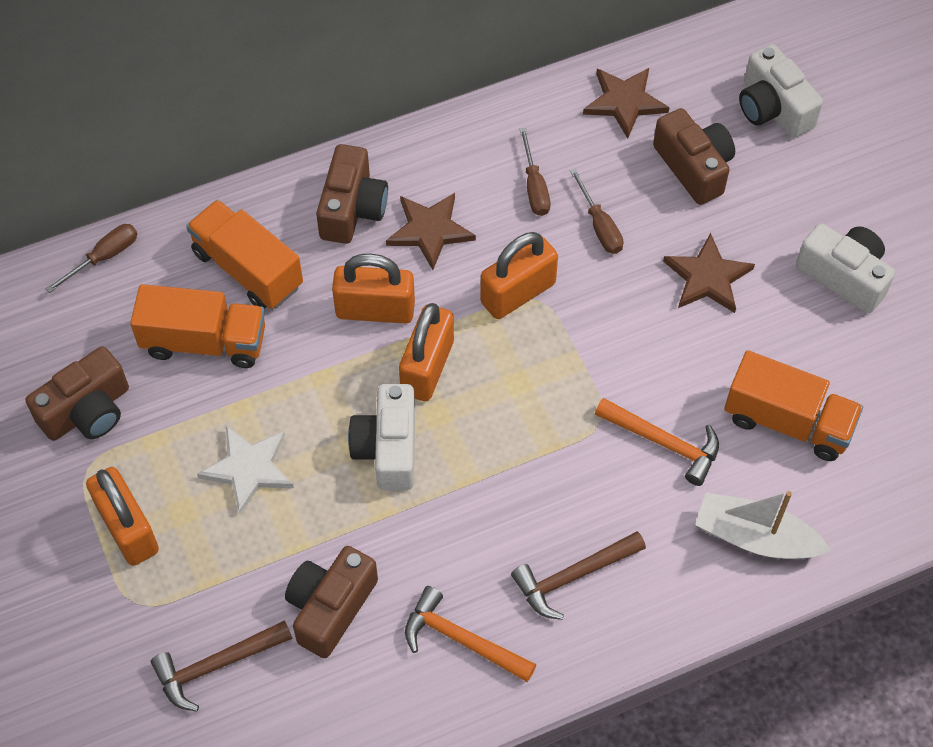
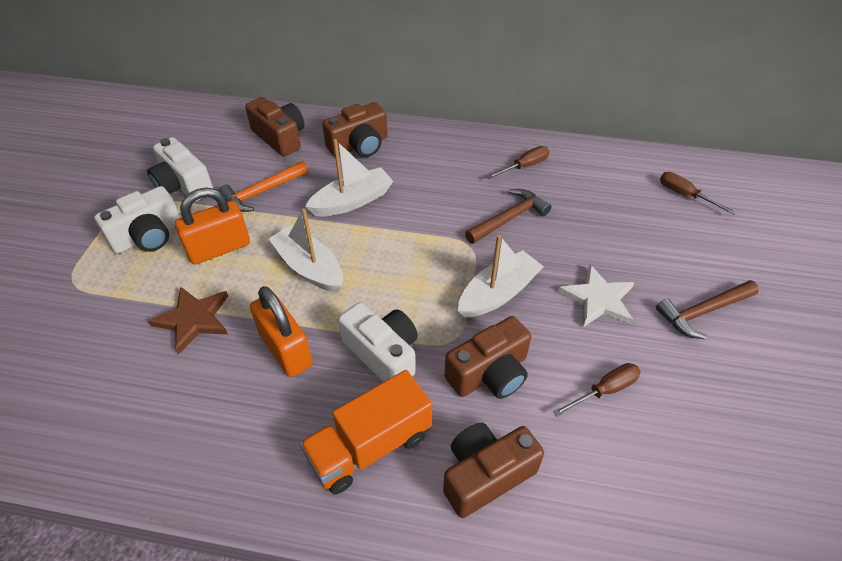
brown star: 3 -> 1
orange hammer: 2 -> 1
orange padlock: 4 -> 2
orange truck: 3 -> 1
white boat: 1 -> 3

